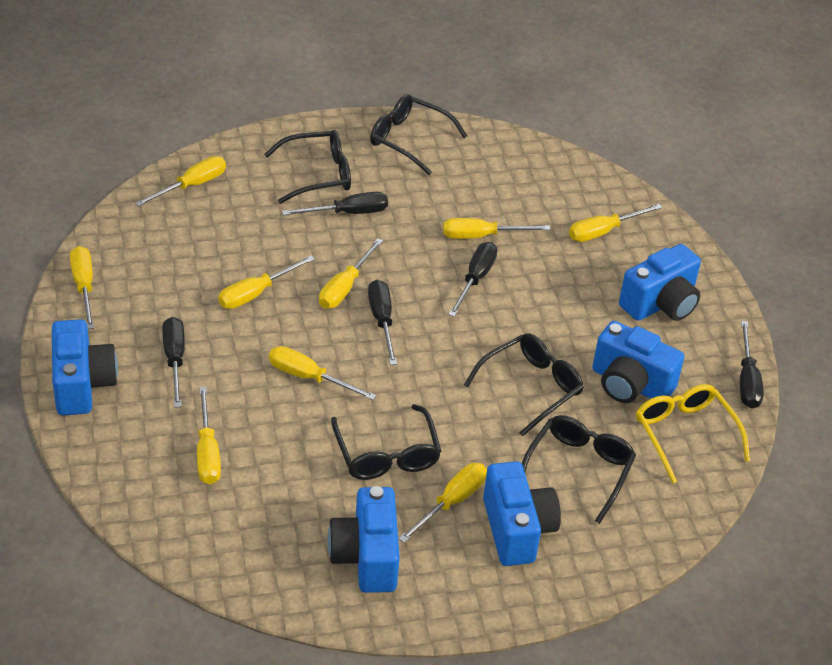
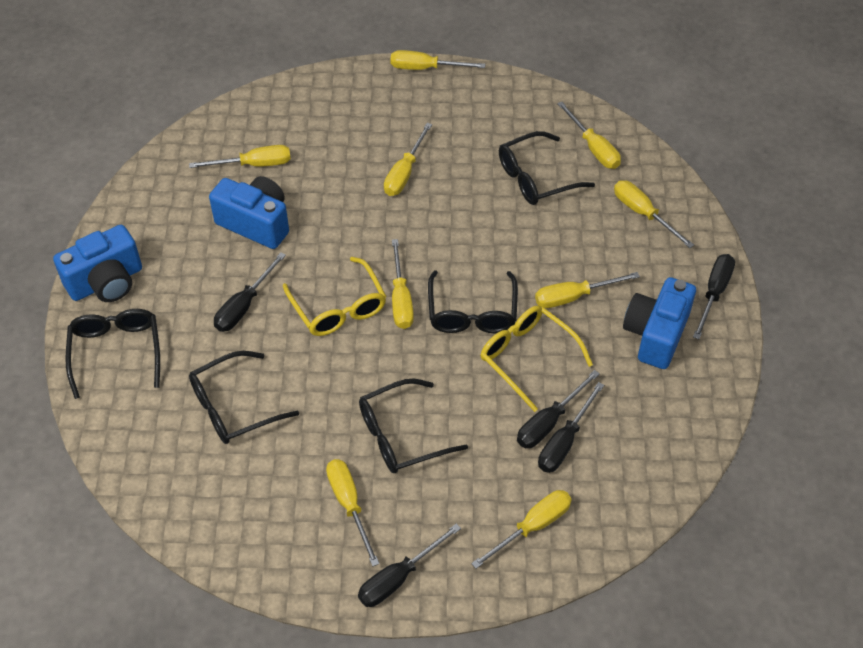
blue camera: 5 -> 3
yellow glasses: 1 -> 2

